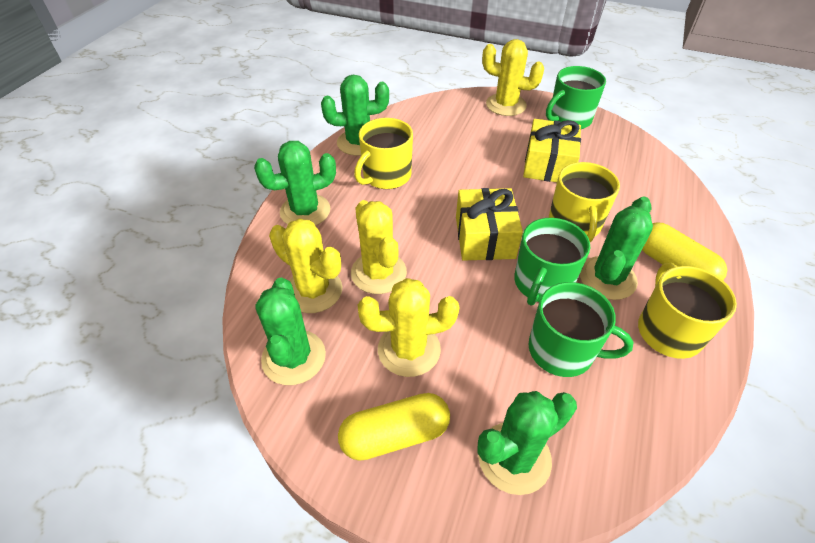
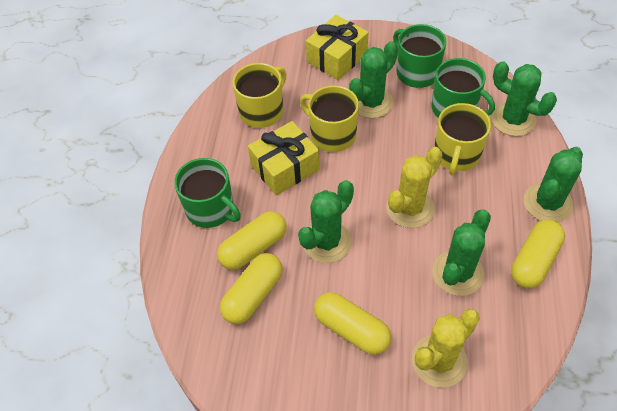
yellow cactus: 4 -> 2
yellow capsule: 2 -> 4

